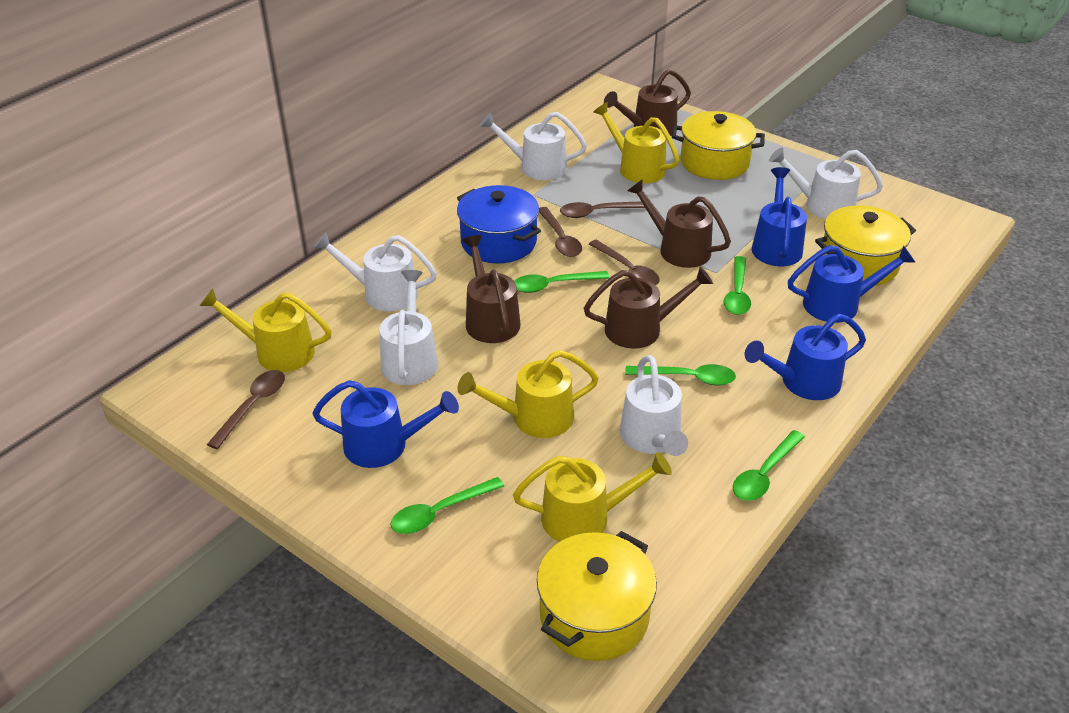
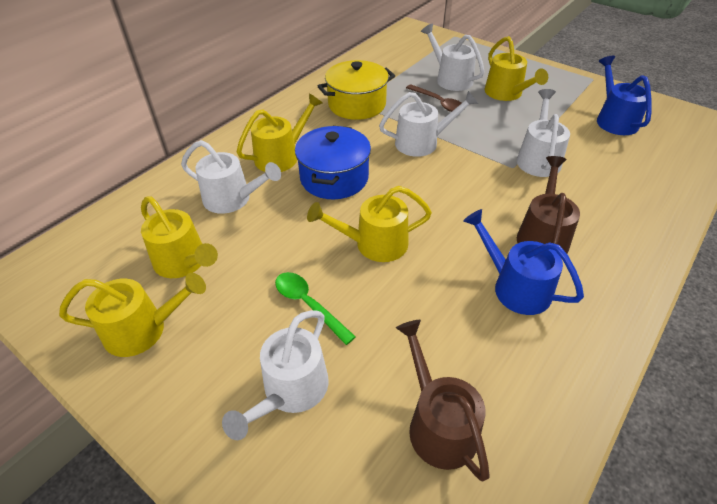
blue watering can: 4 -> 2
brown spoon: 4 -> 1
brown watering can: 4 -> 2
green spoon: 5 -> 1
yellow pot: 3 -> 1
yellow watering can: 4 -> 5

